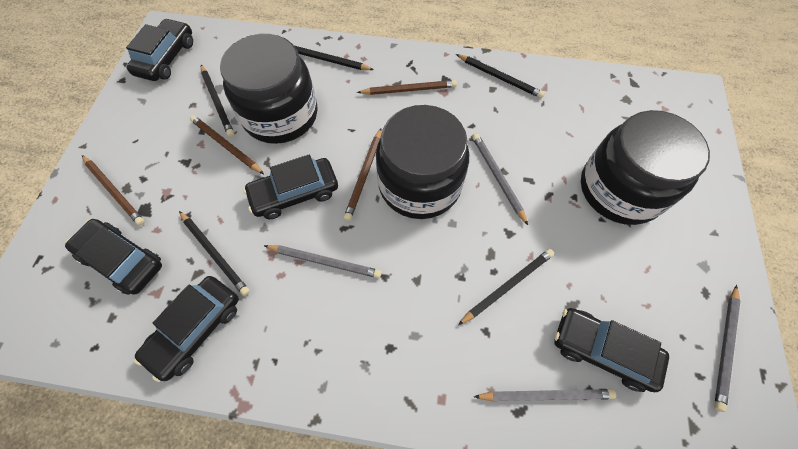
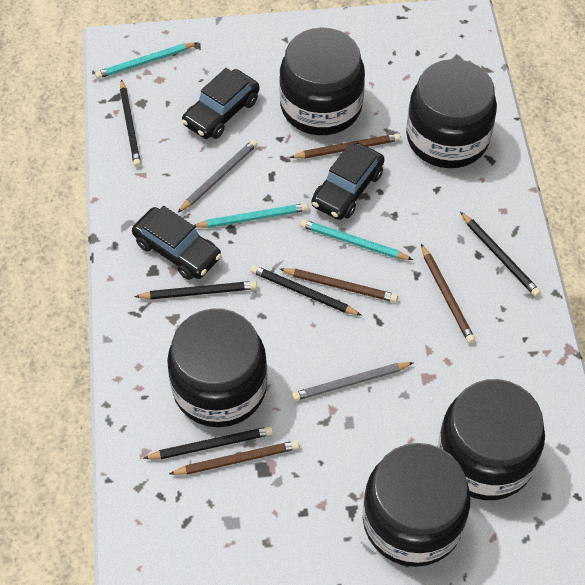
black car: 5 -> 3
black jar: 3 -> 5
grey pencil: 4 -> 2
turquoise pencil: 0 -> 3

